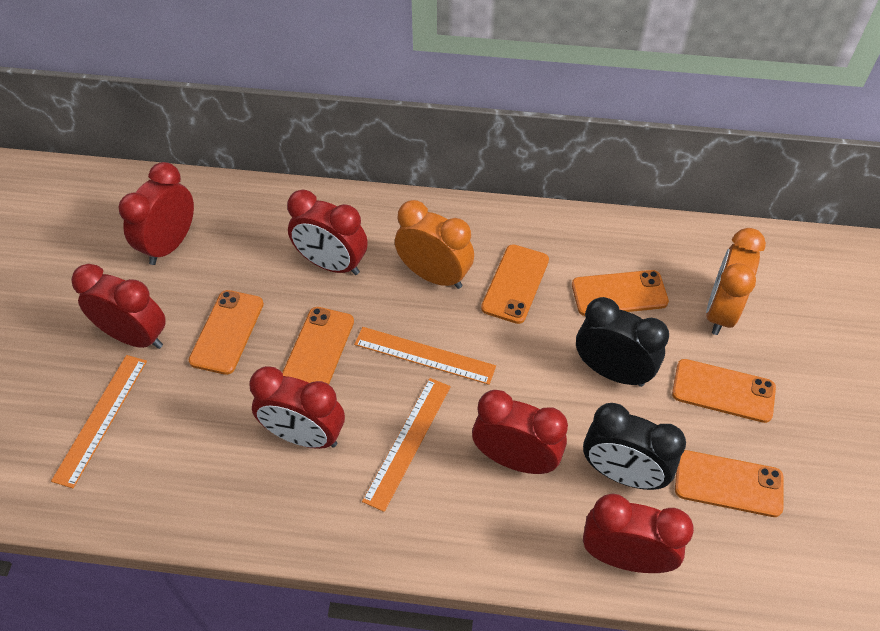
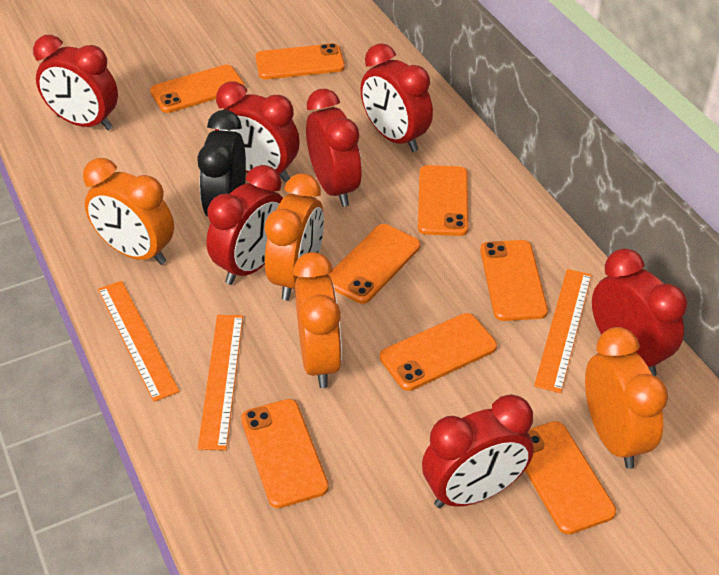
black clock: 2 -> 1
orange clock: 2 -> 4
orange phone: 6 -> 8
red clock: 6 -> 7

